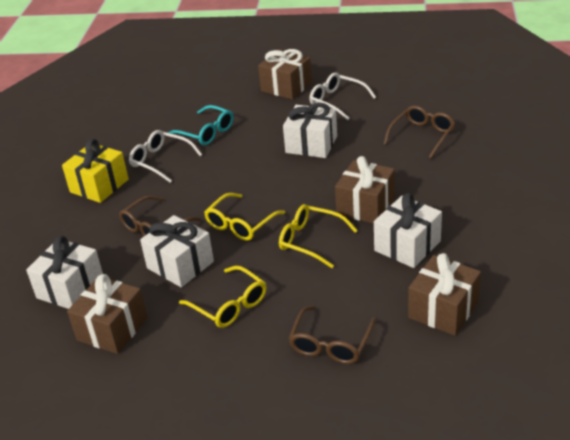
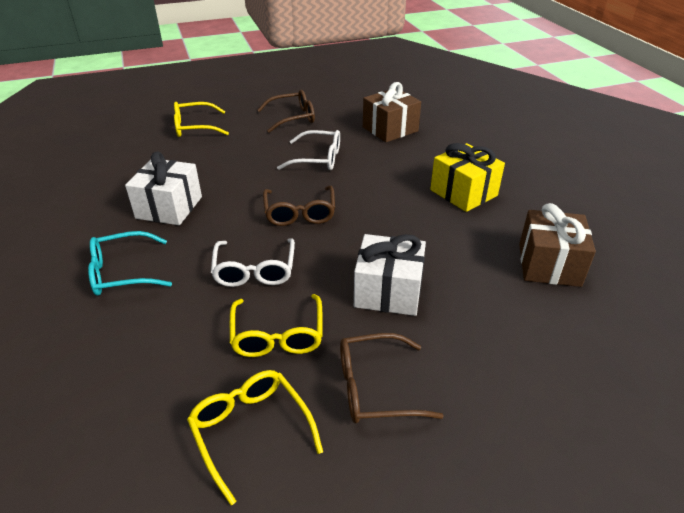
brown gift: 4 -> 2
white gift: 4 -> 2

